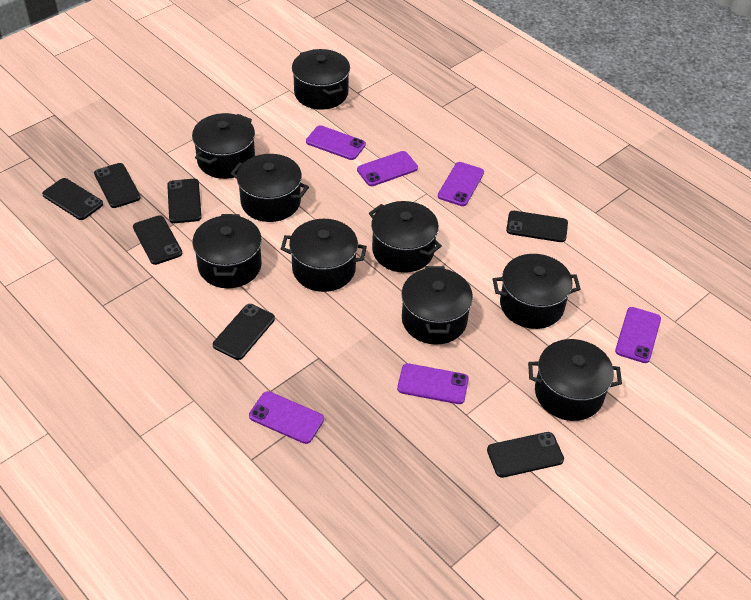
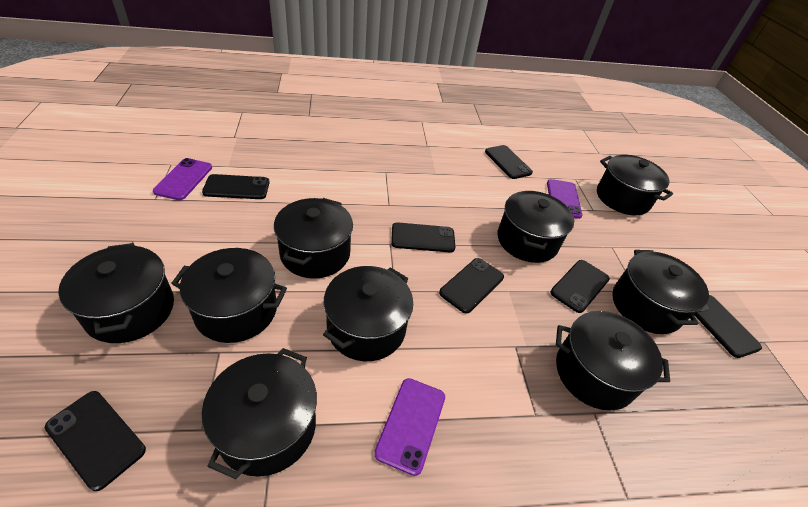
purple phone: 6 -> 3

